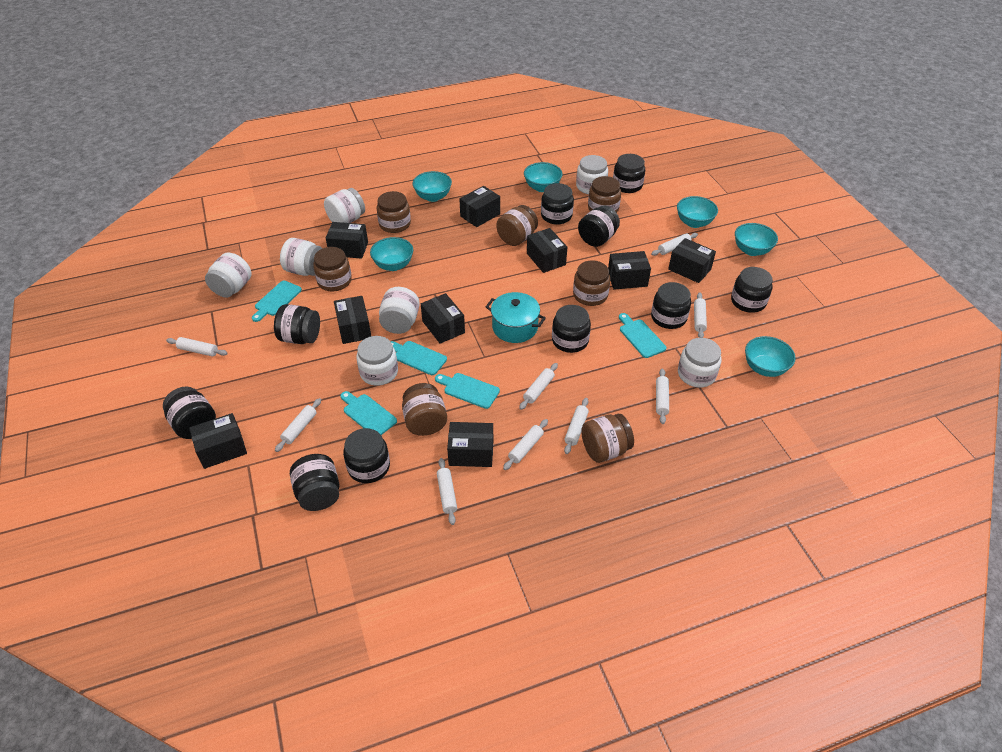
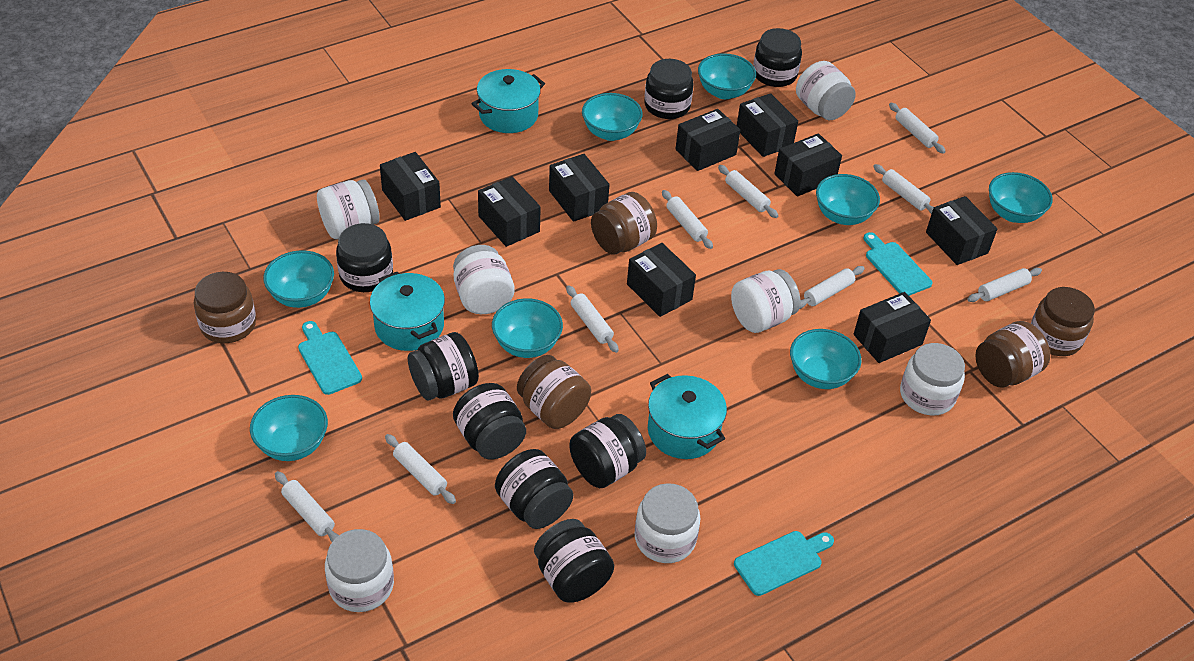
black jar: 10 -> 8
brown jar: 7 -> 5
turquoise bowl: 6 -> 8
turquoise cutting board: 5 -> 3
turquoise pot: 1 -> 3

